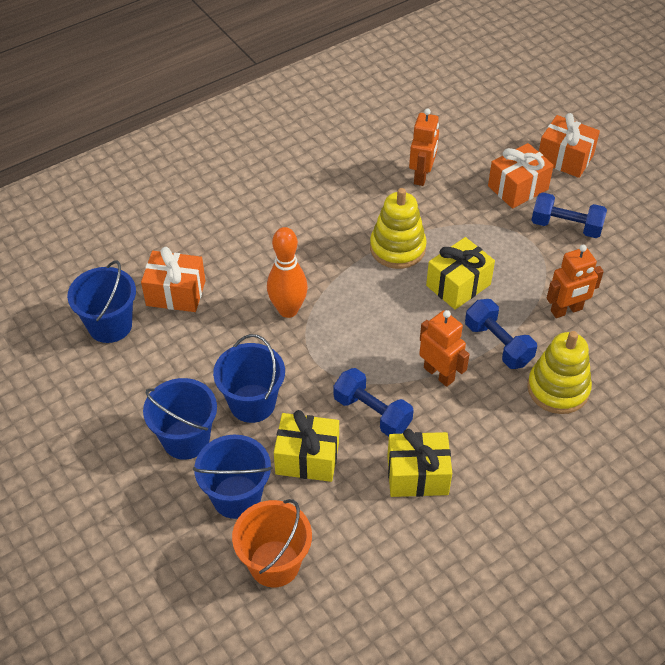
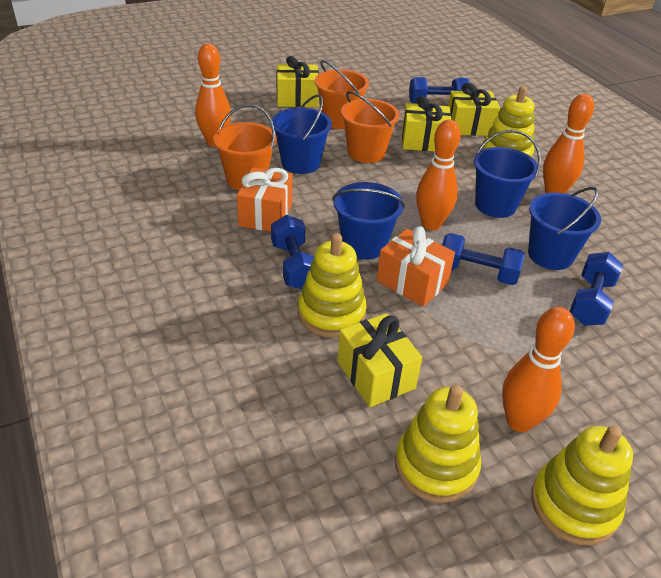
blue dumbbell: 3 -> 4
orange bowling pin: 1 -> 4
orange bucket: 1 -> 3
orange gift: 3 -> 2
orange robot: 3 -> 0
yellow gift: 3 -> 4
yellow stacking toy: 2 -> 4

